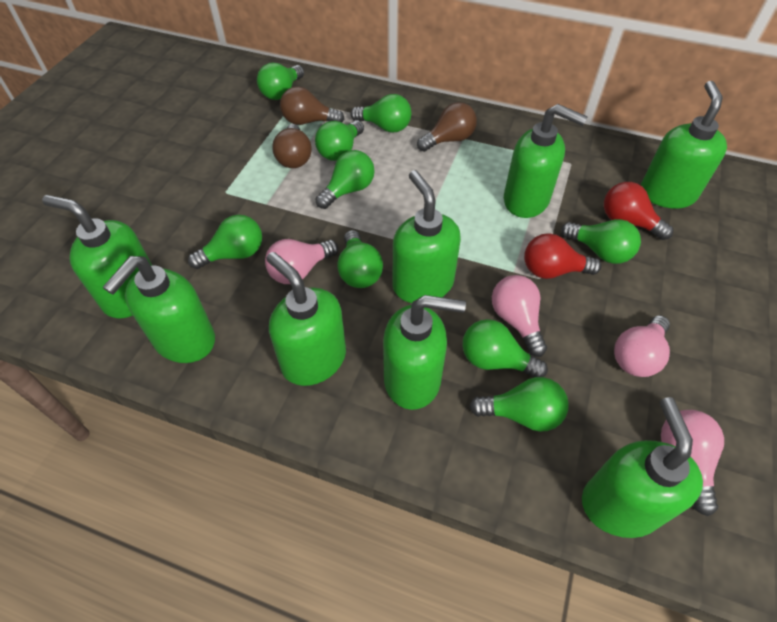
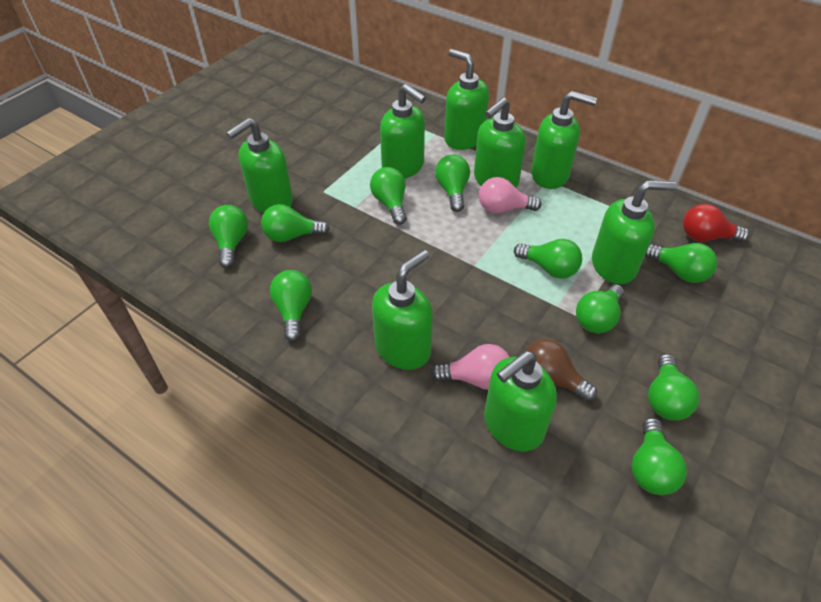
brown light bulb: 3 -> 1
green light bulb: 9 -> 10
pink light bulb: 4 -> 2
red light bulb: 2 -> 1

